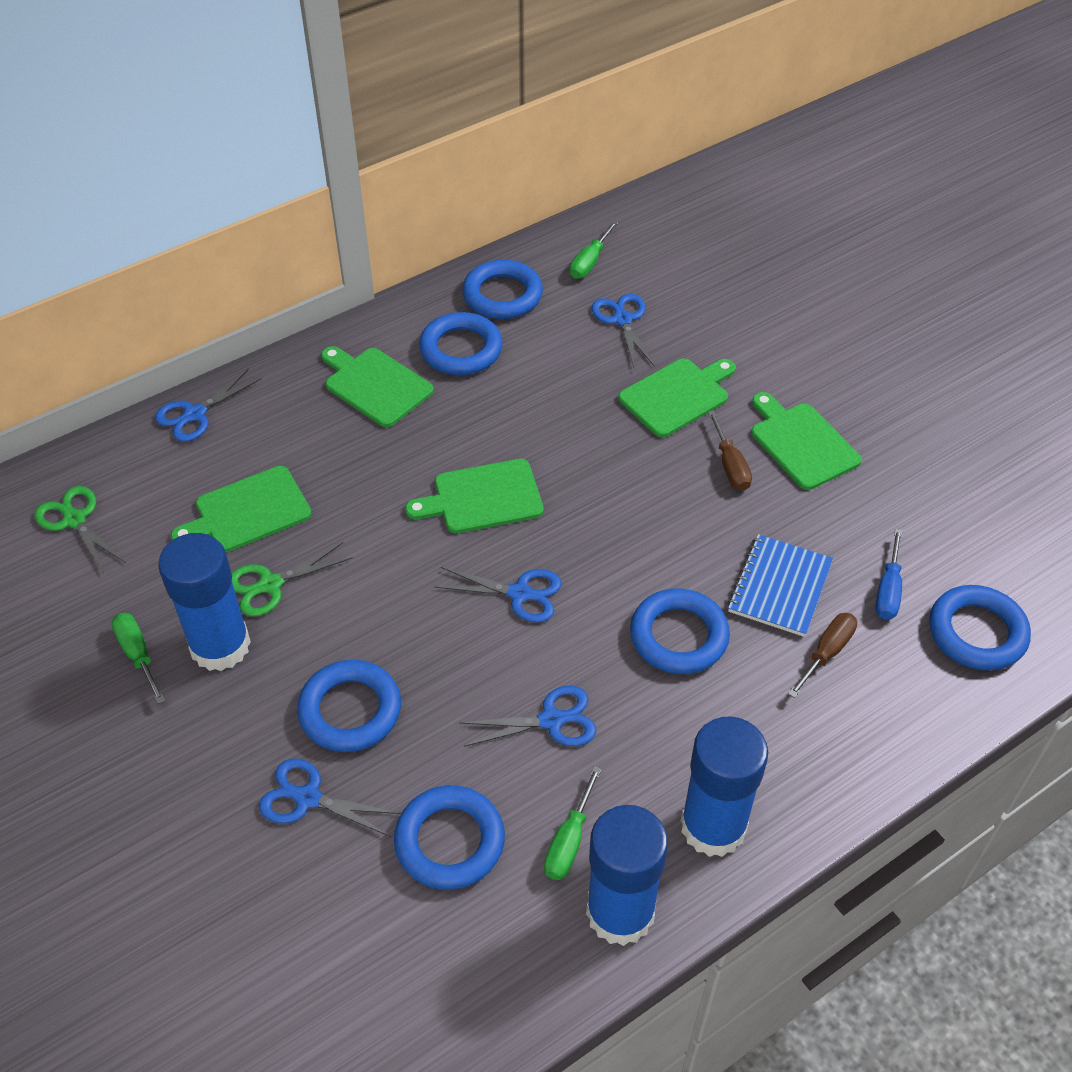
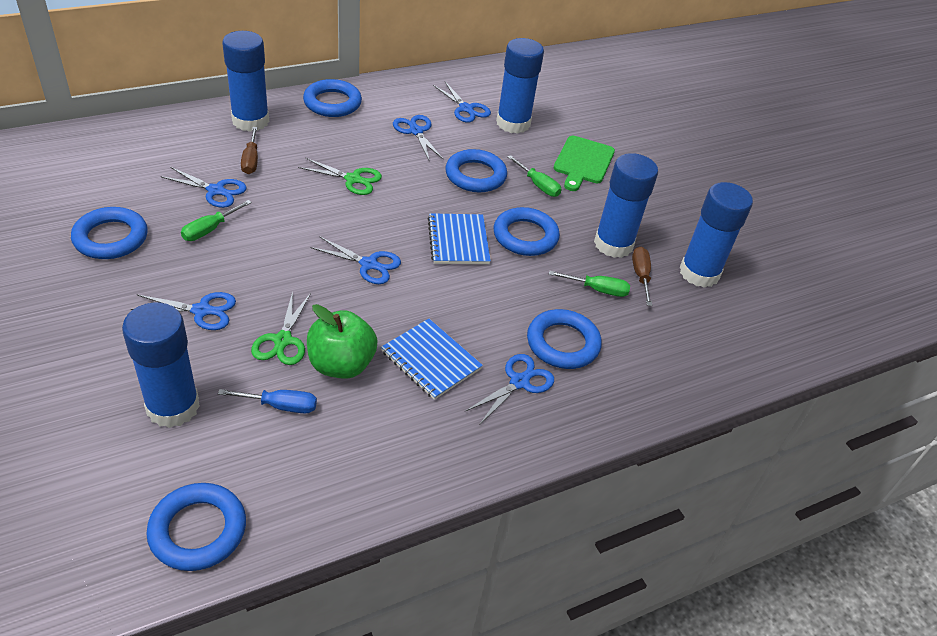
blue glue stick: 3 -> 5
blue notebook: 1 -> 2
blue scissors: 5 -> 6
green apple: 0 -> 1
green cutting board: 5 -> 1

